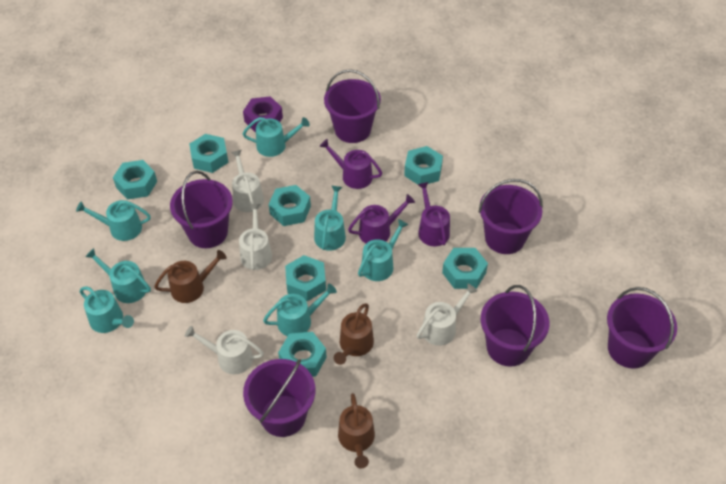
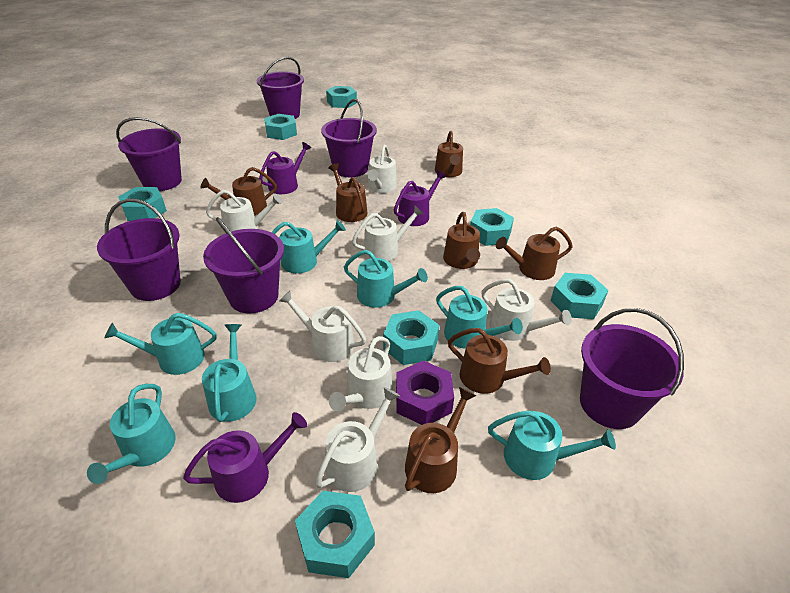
brown watering can: 3 -> 7
white watering can: 4 -> 7

